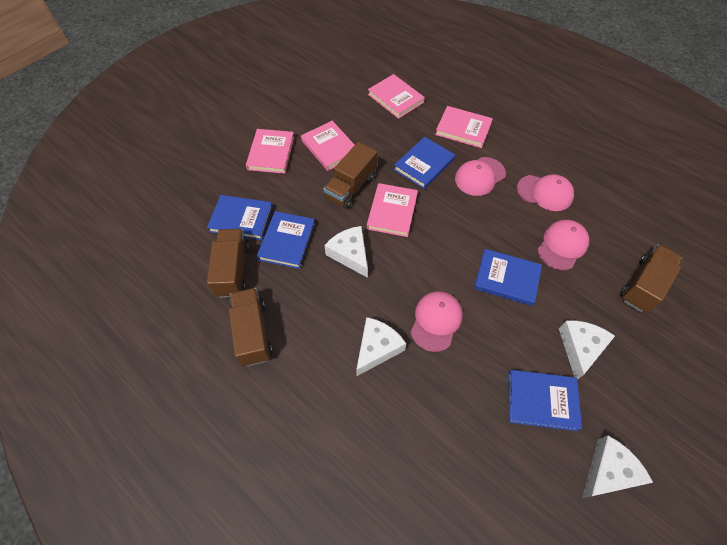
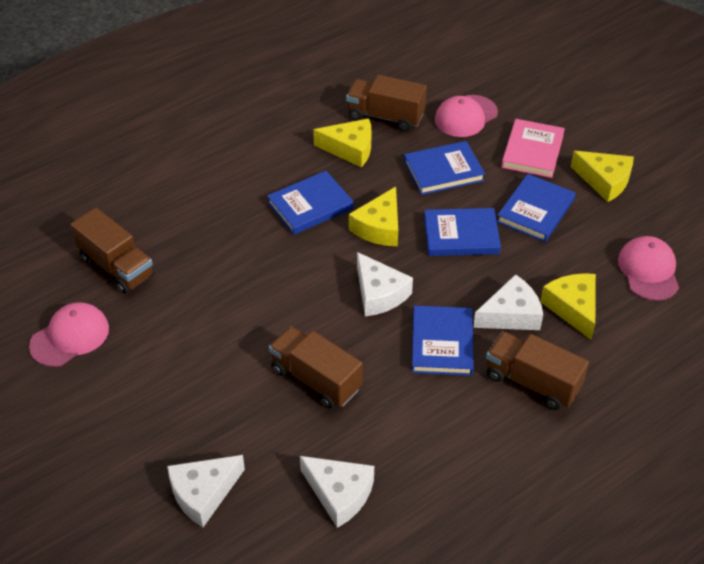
pink book: 5 -> 1
pink cap: 4 -> 3
yellow cheese: 0 -> 4

